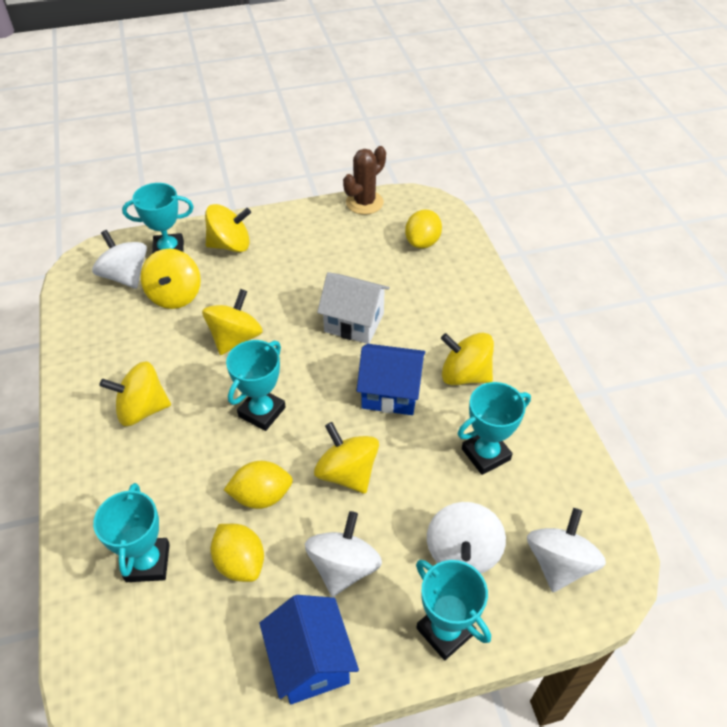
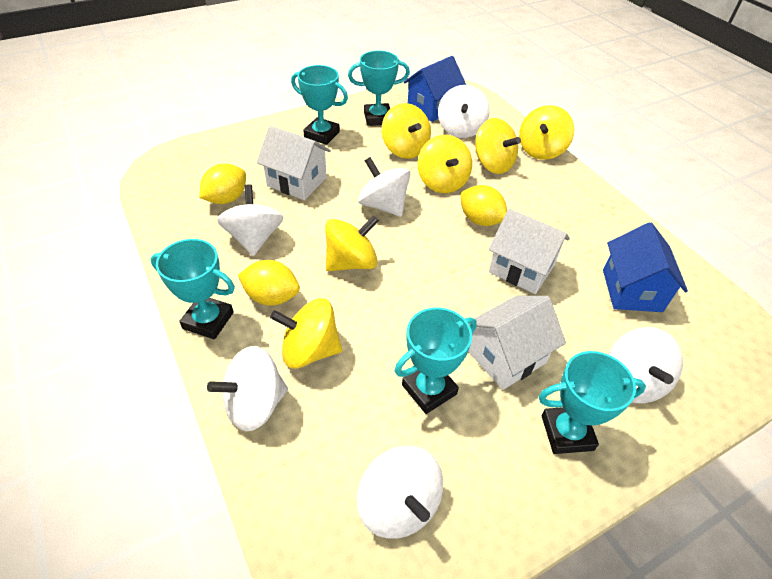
brown cactus: 1 -> 0
white house: 1 -> 3
white spinning top: 4 -> 6

